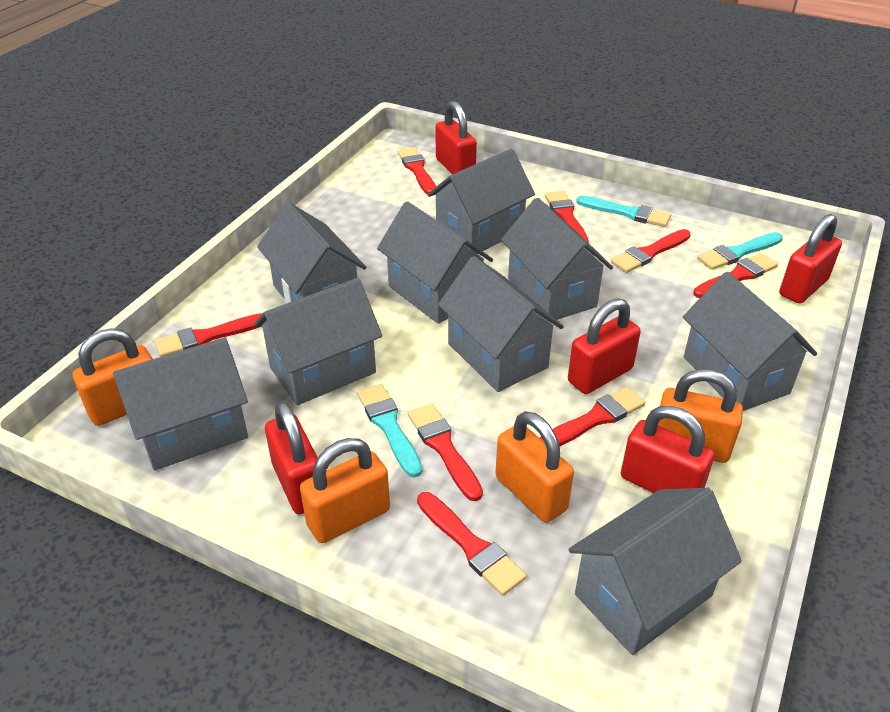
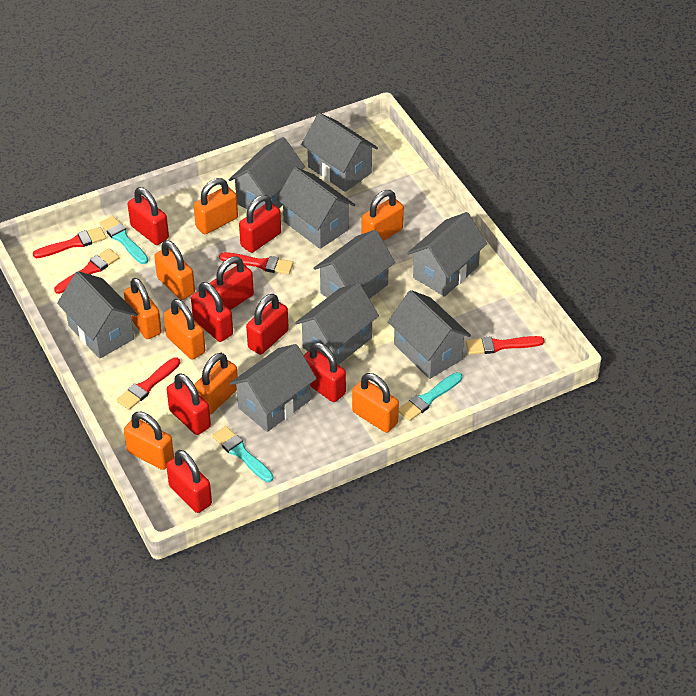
orange padlock: 4 -> 8
red brush: 8 -> 5
red padlock: 5 -> 8

